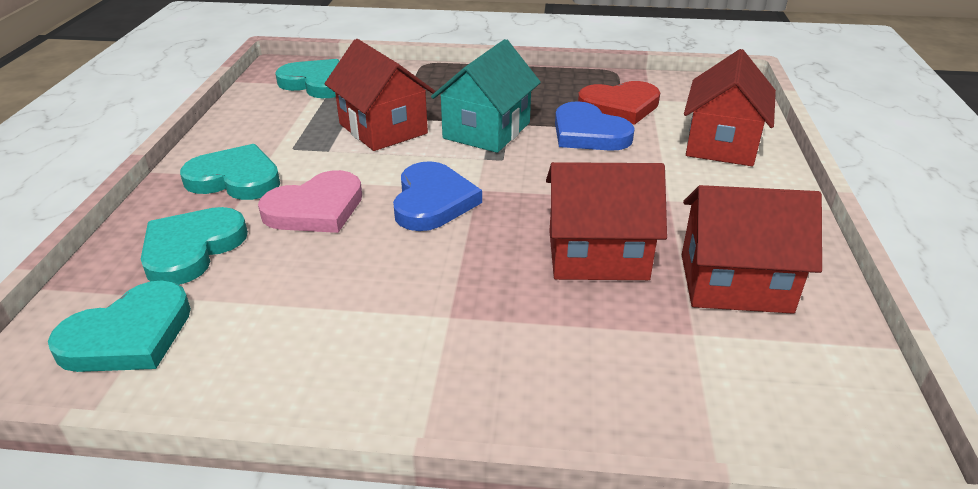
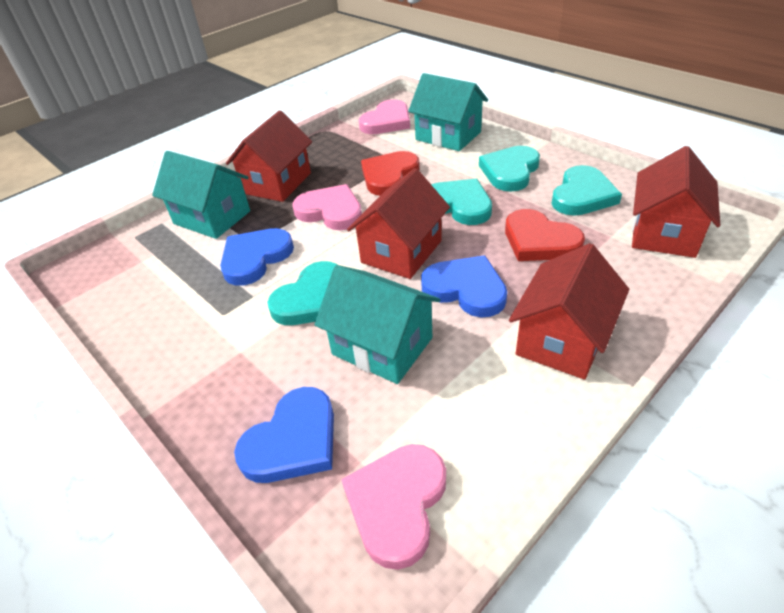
blue heart: 2 -> 3
pink heart: 1 -> 3
red heart: 1 -> 2
turquoise house: 1 -> 3

